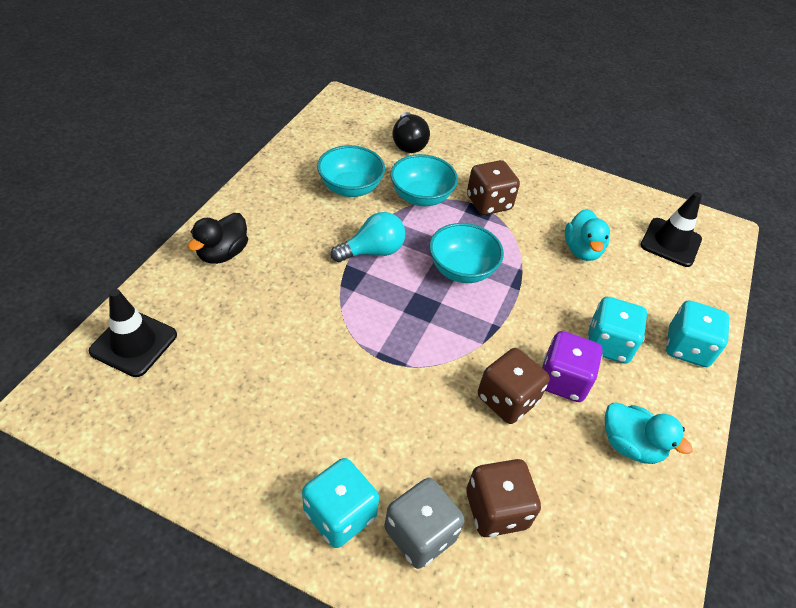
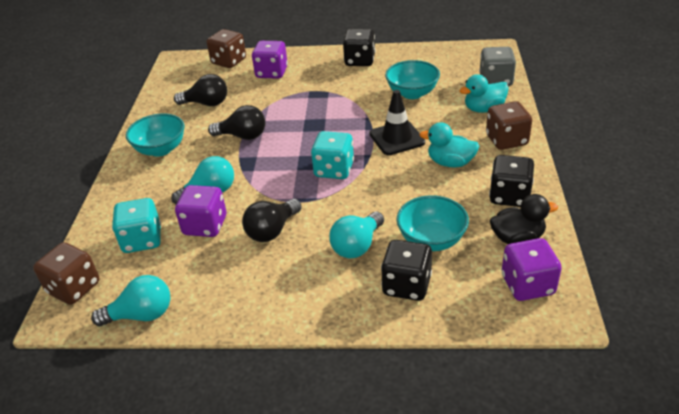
black dice: 0 -> 3
black light bulb: 1 -> 3
black traffic cone: 2 -> 1
purple dice: 1 -> 3
turquoise dice: 3 -> 2
turquoise light bulb: 1 -> 3

